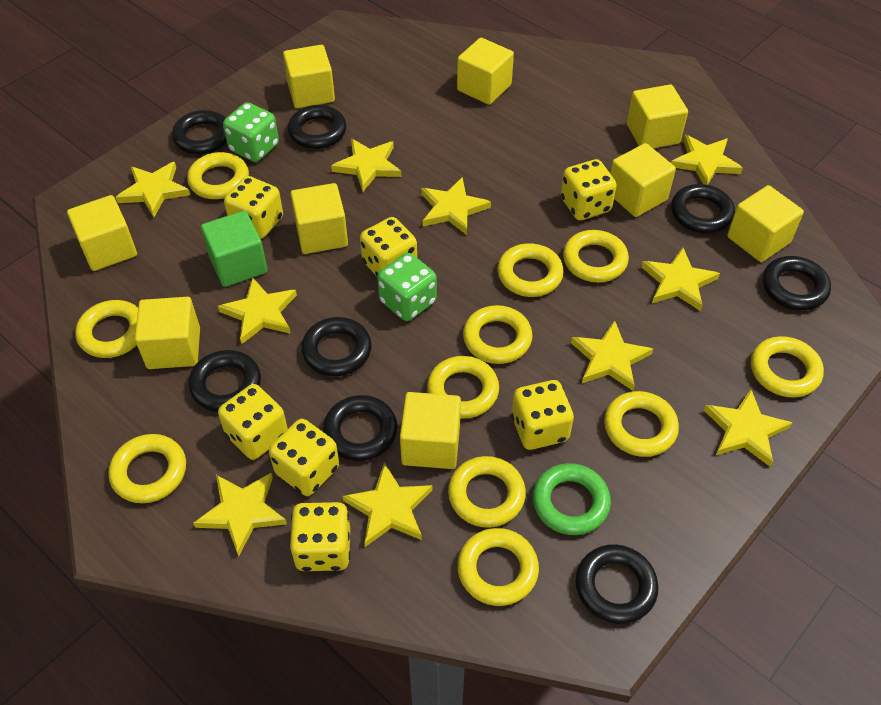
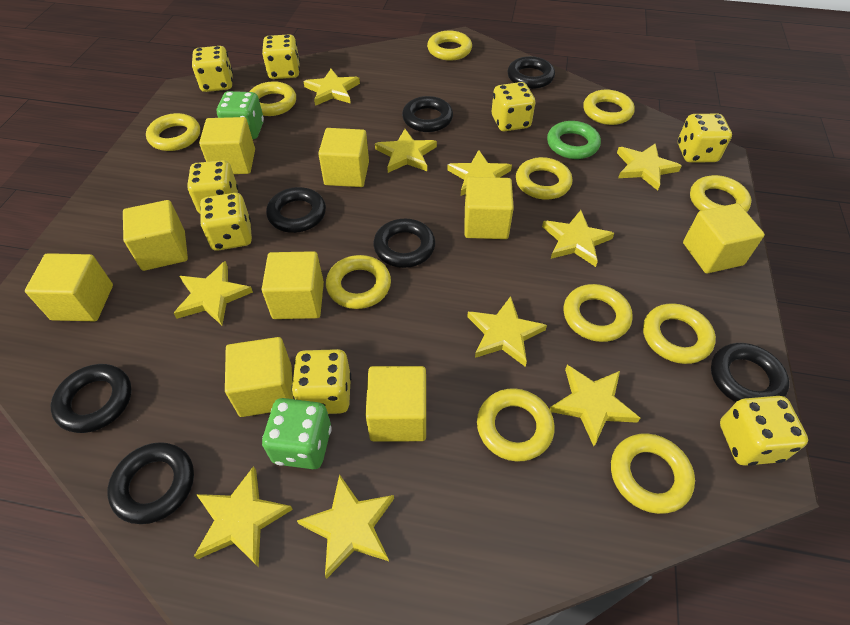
black ring: 8 -> 7
green cube: 1 -> 0
yellow dice: 7 -> 8

